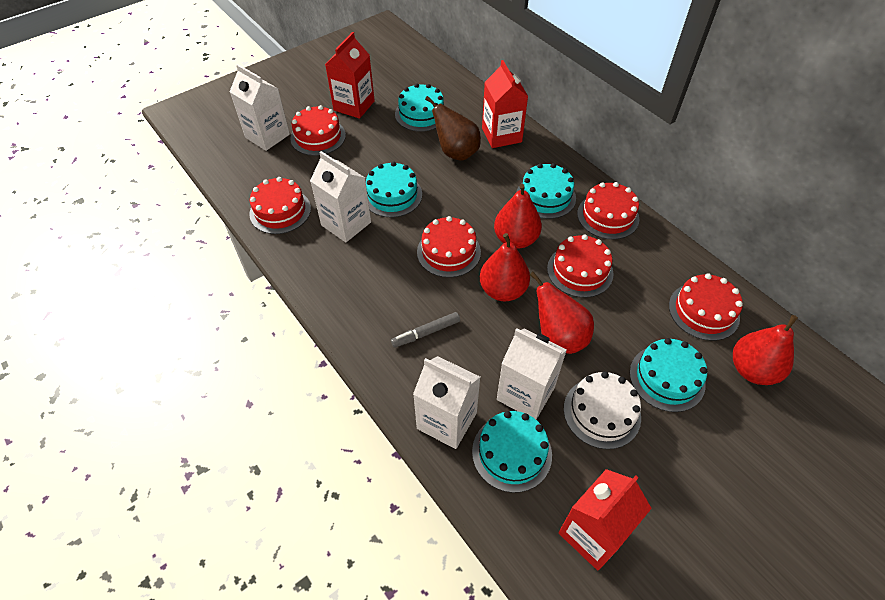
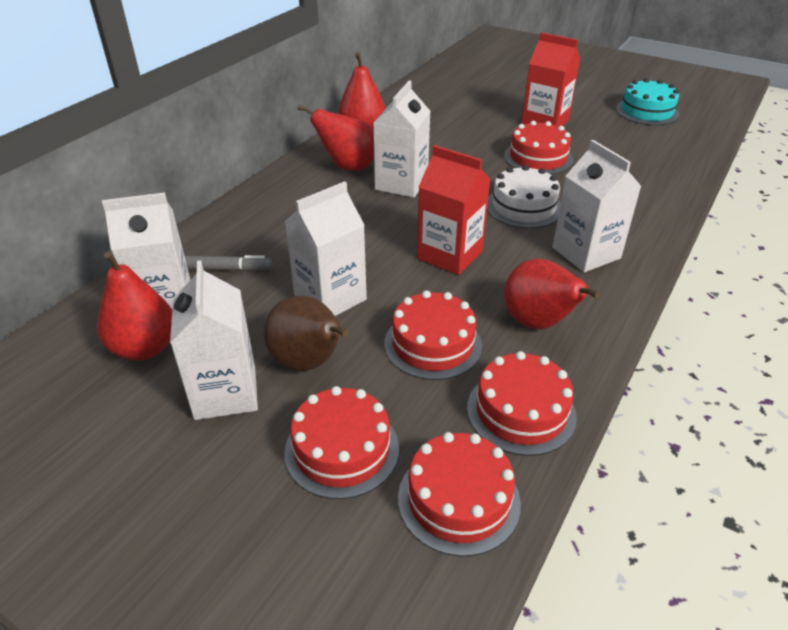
red cake: 6 -> 5
red carton: 3 -> 2
turquoise cake: 5 -> 1
white carton: 4 -> 5

